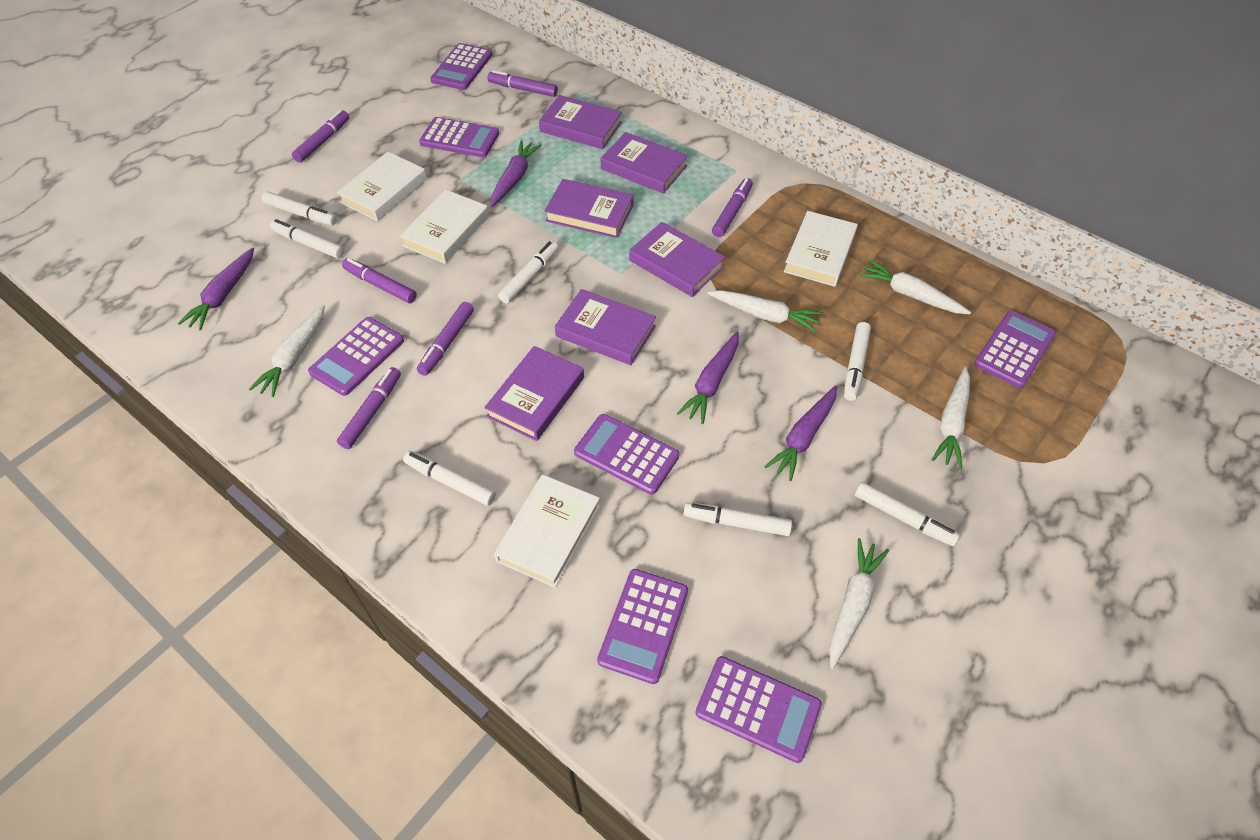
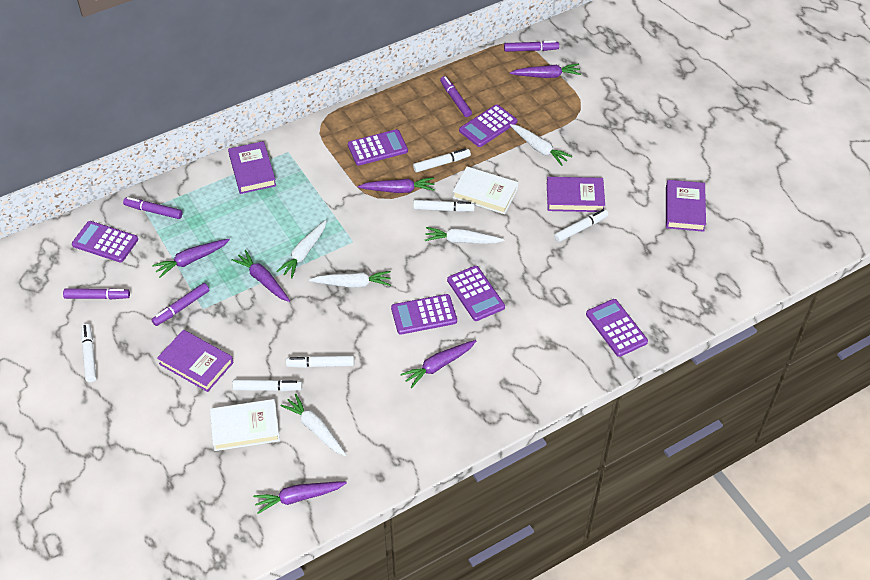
purple book: 6 -> 4
purple calculator: 7 -> 6
purple carrot: 4 -> 6
purple marker: 6 -> 5
white book: 4 -> 2
white marker: 7 -> 6

